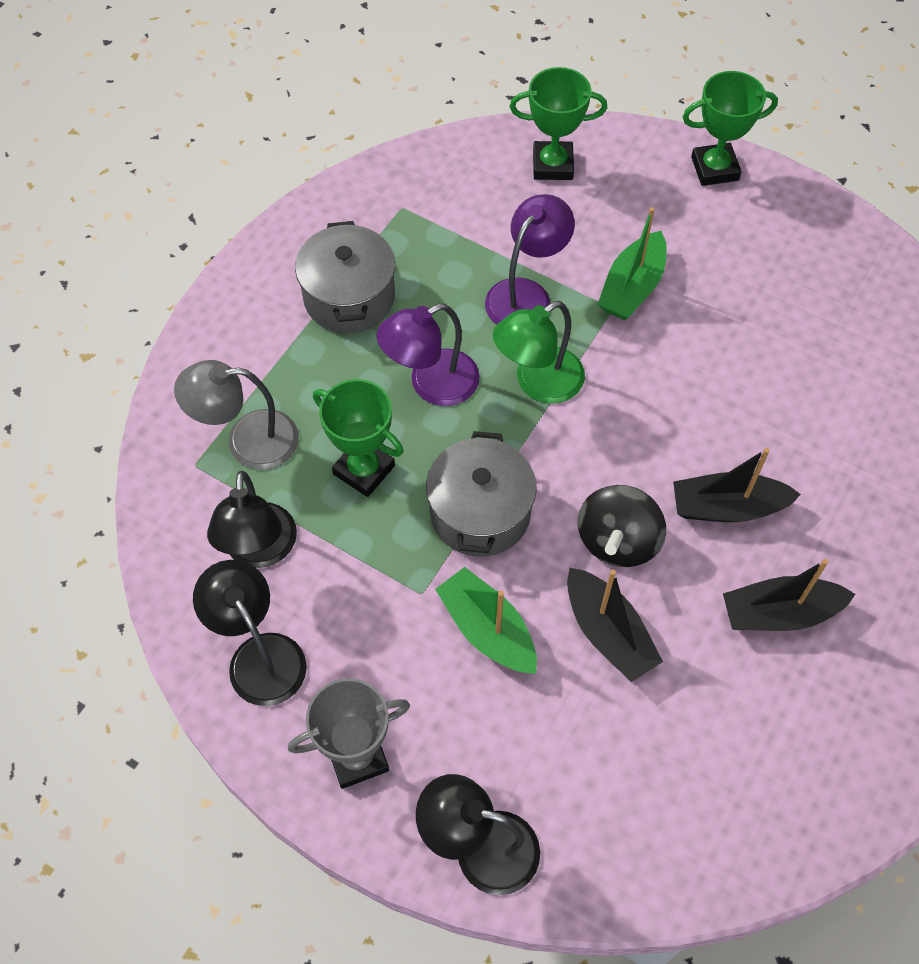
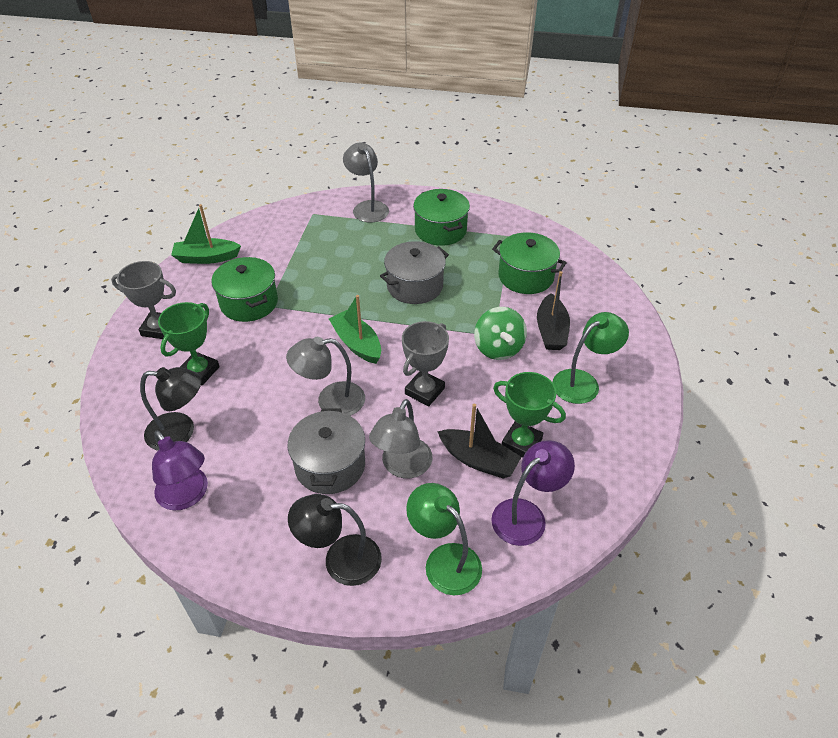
black boat: 3 -> 2
black lamp: 3 -> 2
black spinning top: 1 -> 0
green lamp: 1 -> 2
green pot: 0 -> 3
green spinning top: 0 -> 1
green trophy: 3 -> 2
grey lamp: 1 -> 3
grey trophy: 1 -> 2

